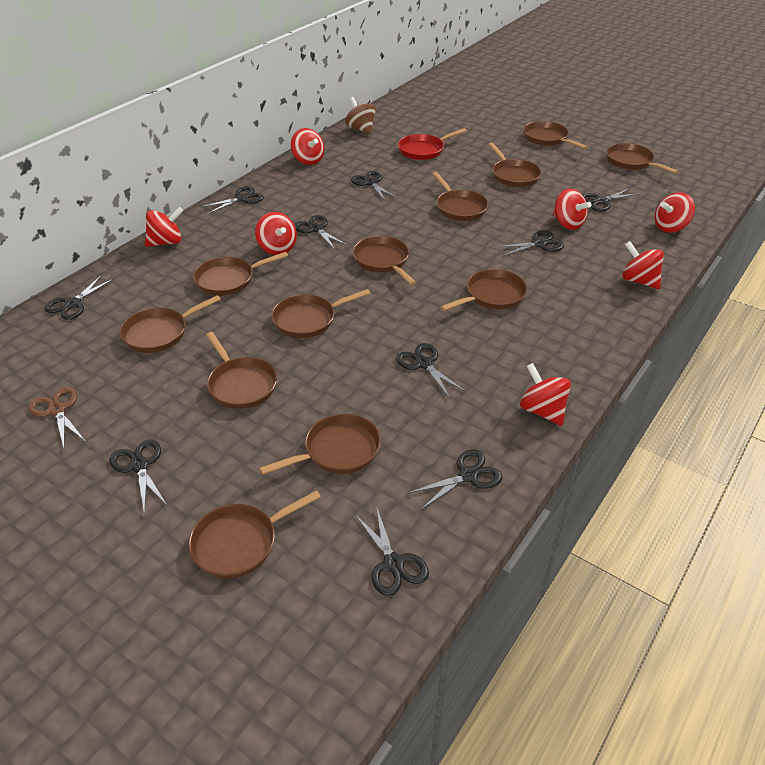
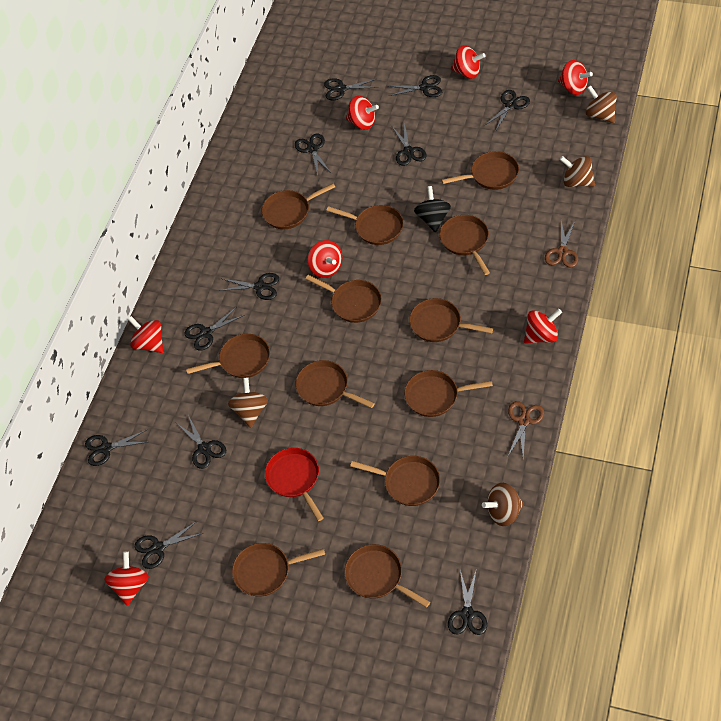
black scissors: 10 -> 11
black spinning top: 0 -> 1
brown scissors: 1 -> 2
brown spinning top: 1 -> 4

